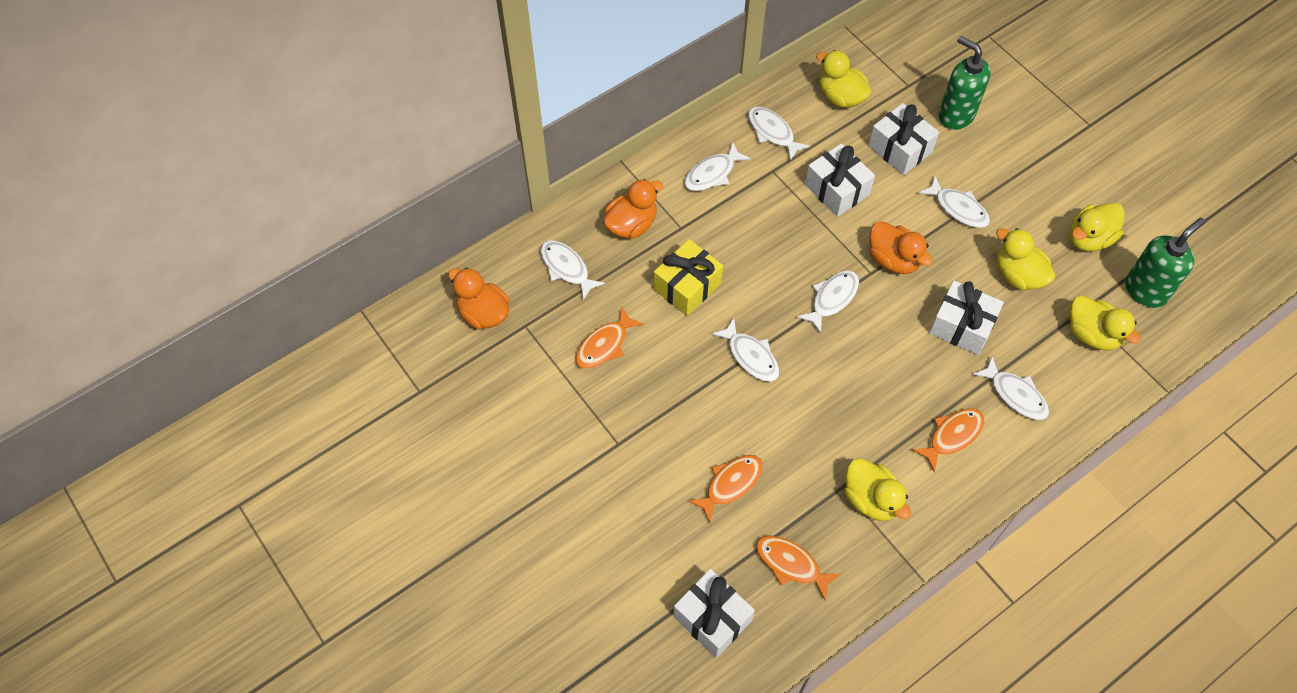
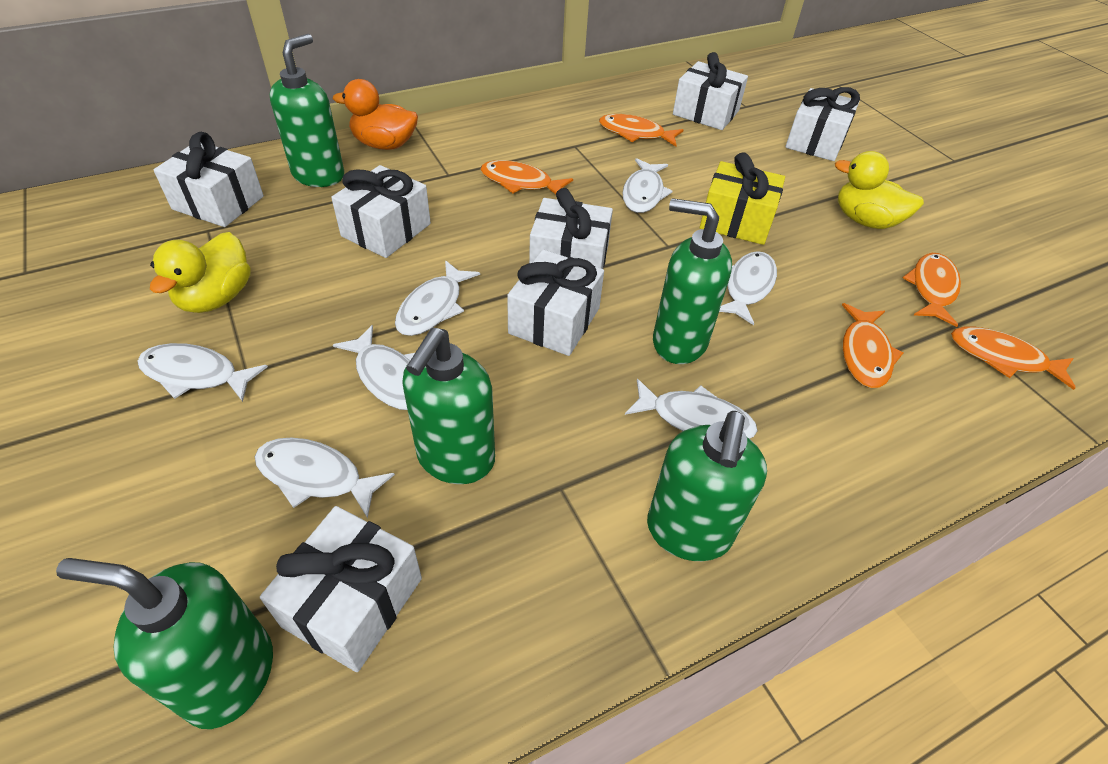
green soap dispenser: 2 -> 5
orange duck: 3 -> 1
orange fish: 4 -> 5
white gift: 4 -> 7
yellow duck: 5 -> 2

